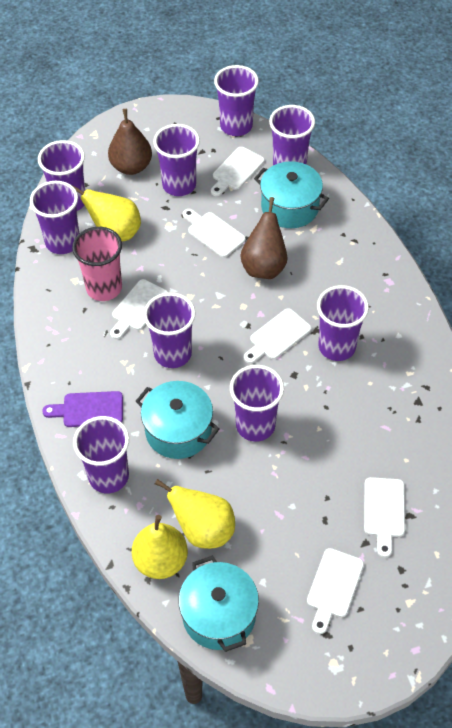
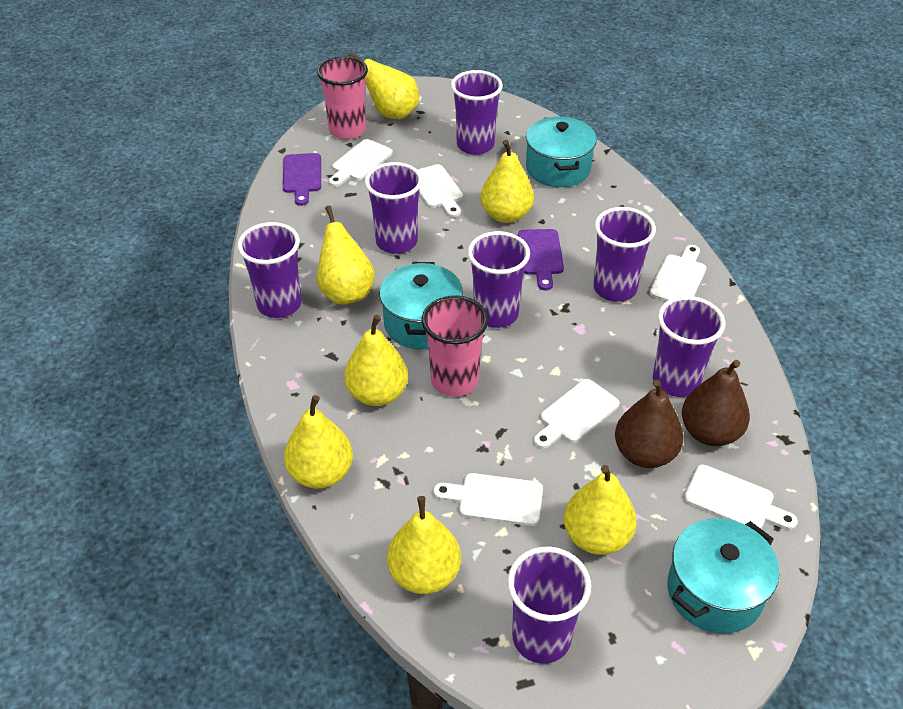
pink cup: 1 -> 2
purple cup: 9 -> 7
purple cutting board: 1 -> 2
yellow pear: 3 -> 7

